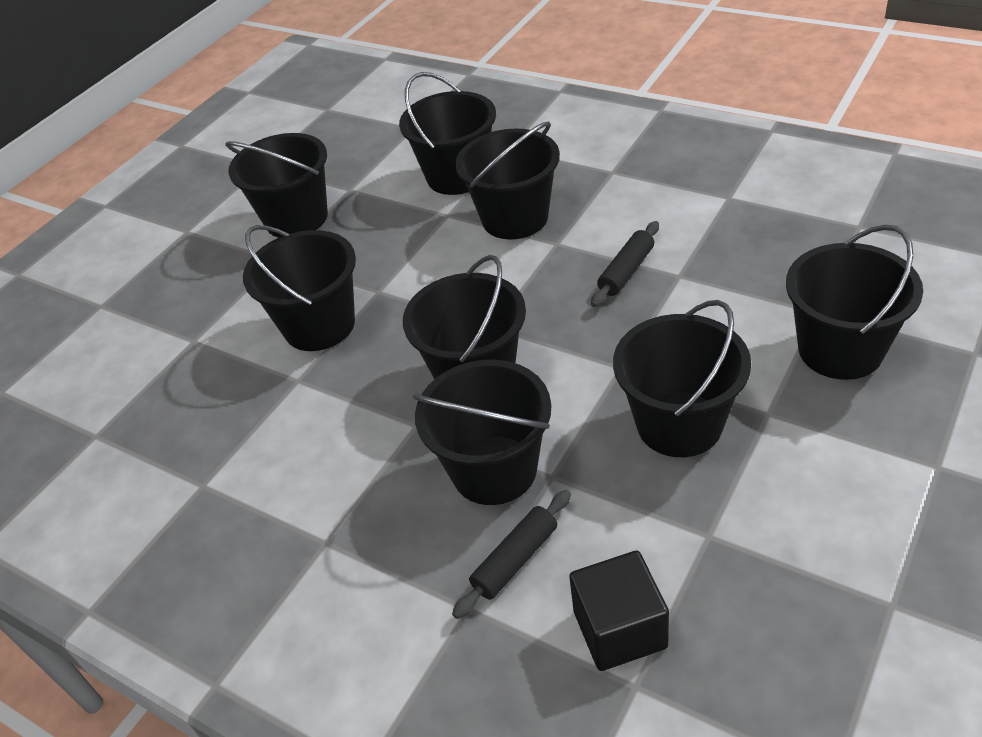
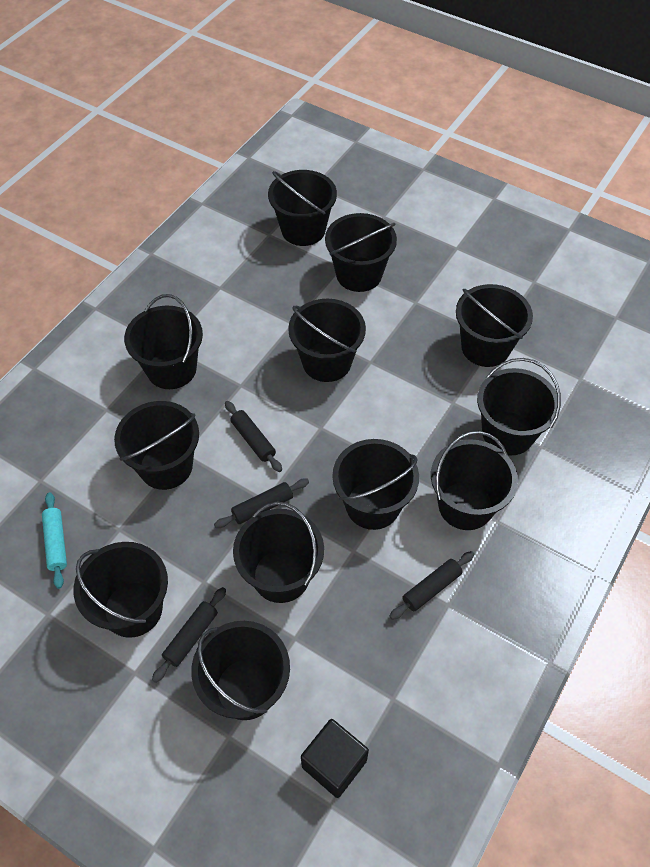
black bucket: 8 -> 12
black rolling pin: 2 -> 4
turquoise rolling pin: 0 -> 1

